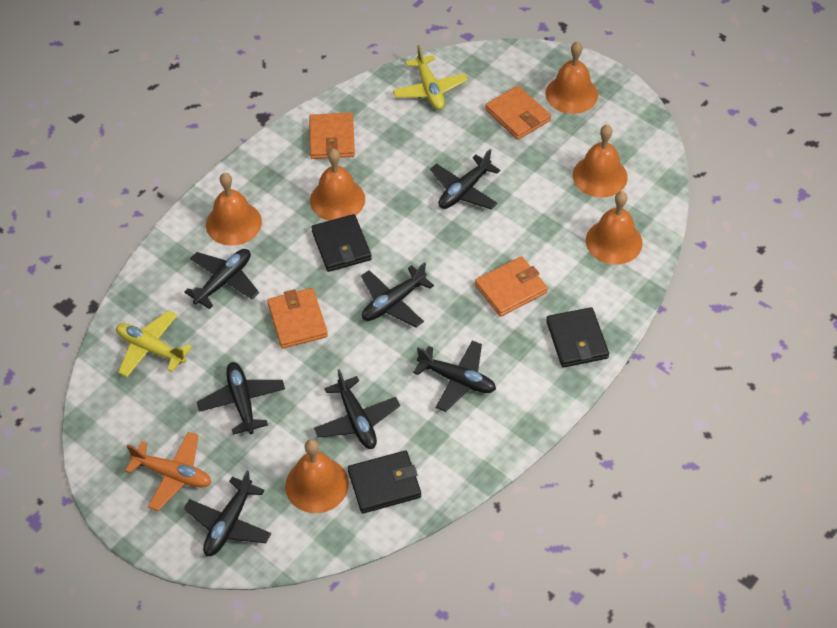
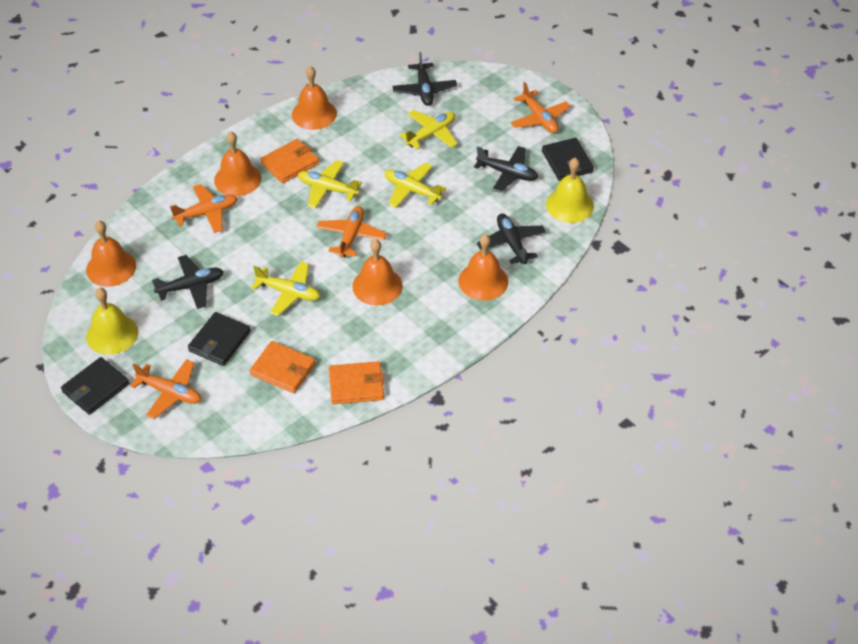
black plane: 7 -> 4
orange bell: 6 -> 5
orange plane: 1 -> 4
orange wallet: 4 -> 3
yellow bell: 0 -> 2
yellow plane: 2 -> 4

